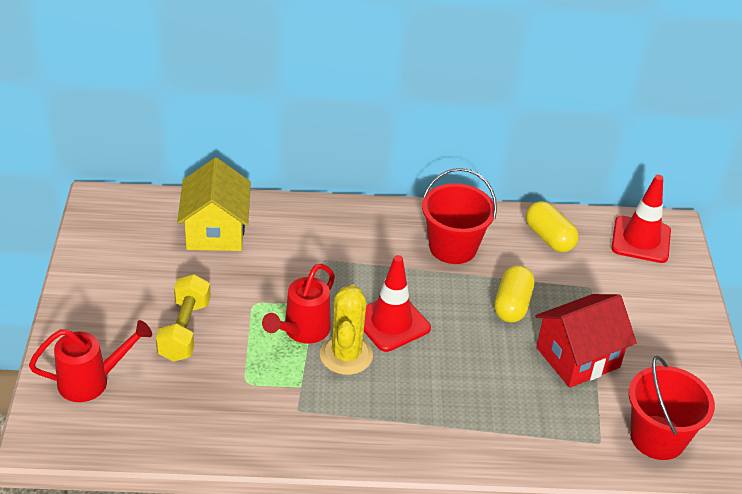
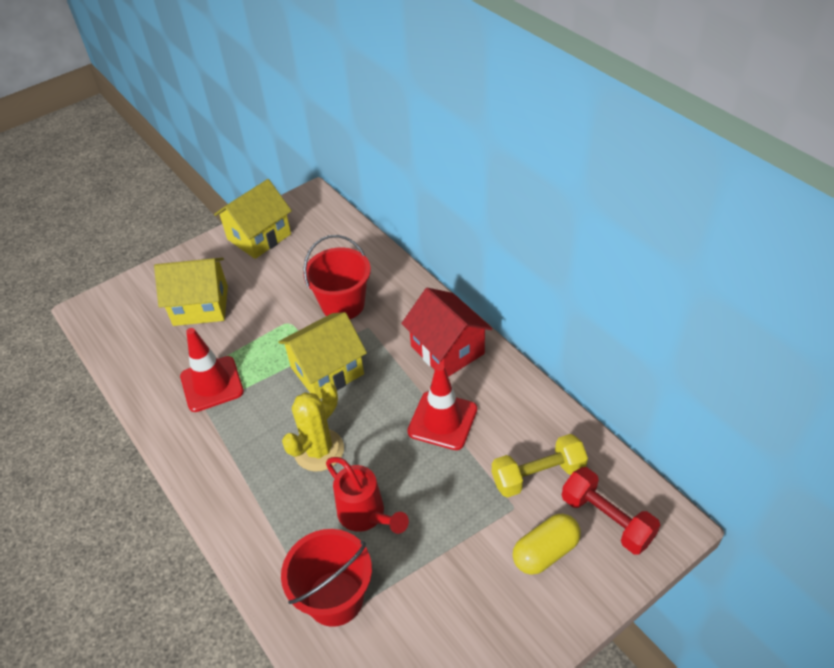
red dumbbell: 0 -> 1
red watering can: 2 -> 1
yellow capsule: 2 -> 1
yellow house: 1 -> 3

